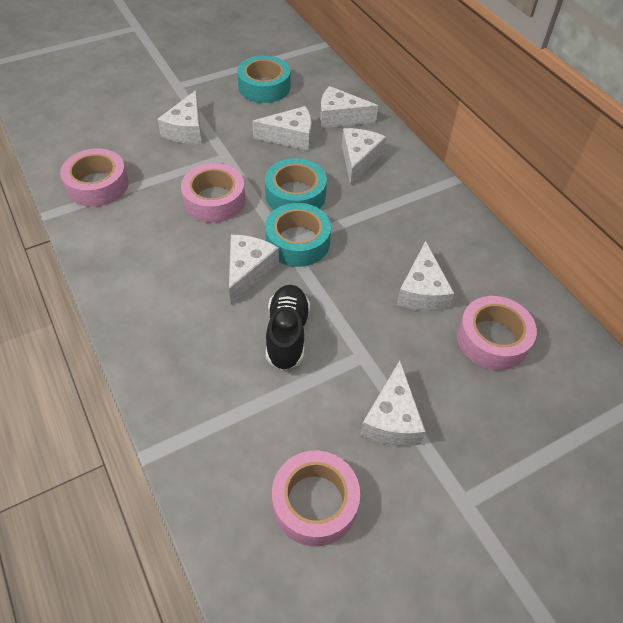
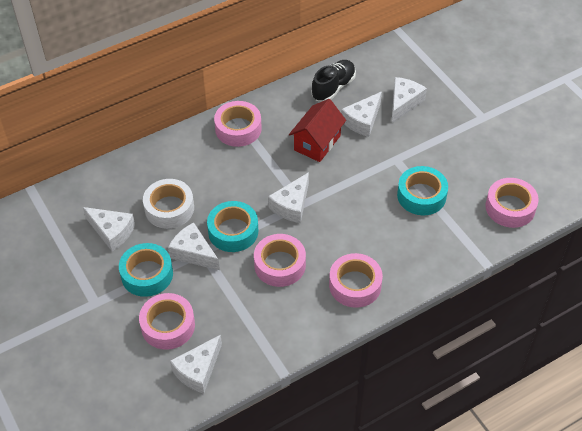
pink tape: 4 -> 5
red house: 0 -> 1
white cheese: 7 -> 6
white tape: 0 -> 1

